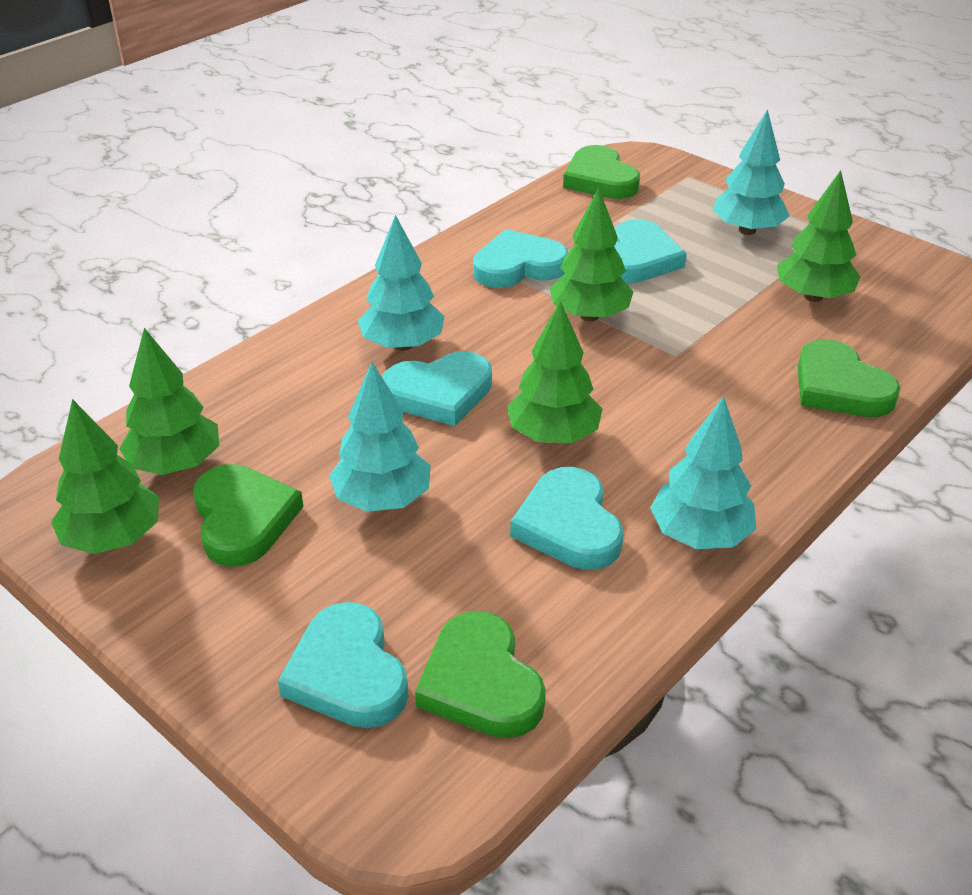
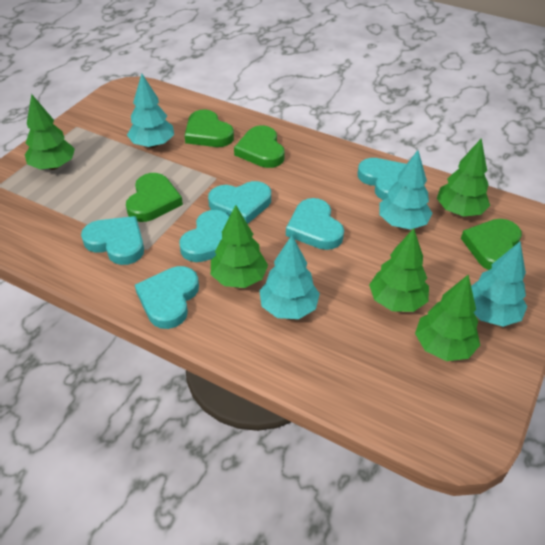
turquoise heart: 5 -> 6

